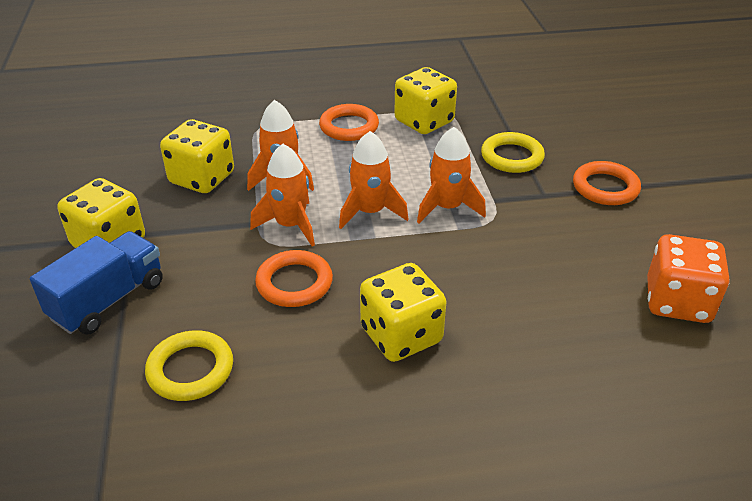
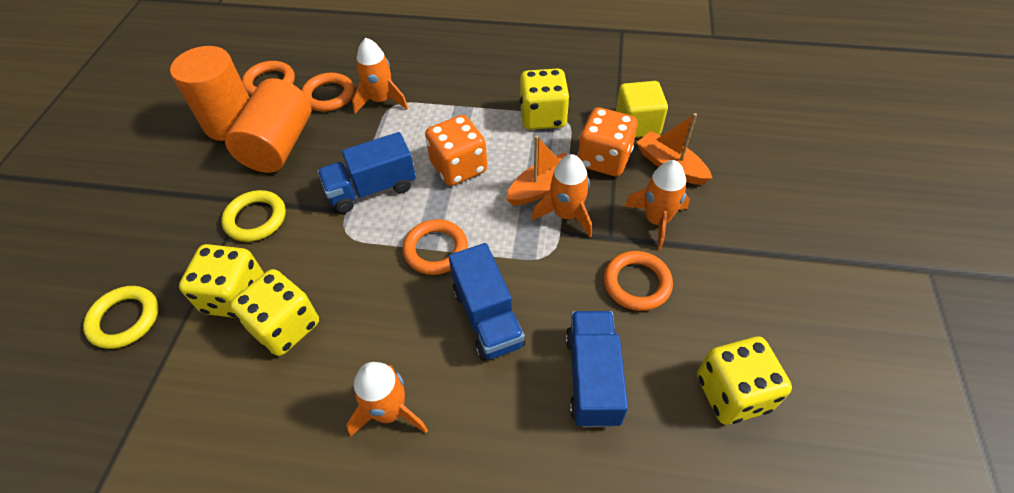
blue truck: 1 -> 3
orange boat: 0 -> 2
orange cylinder: 0 -> 2
orange dice: 1 -> 2
orange ring: 3 -> 4
yellow cube: 0 -> 1

